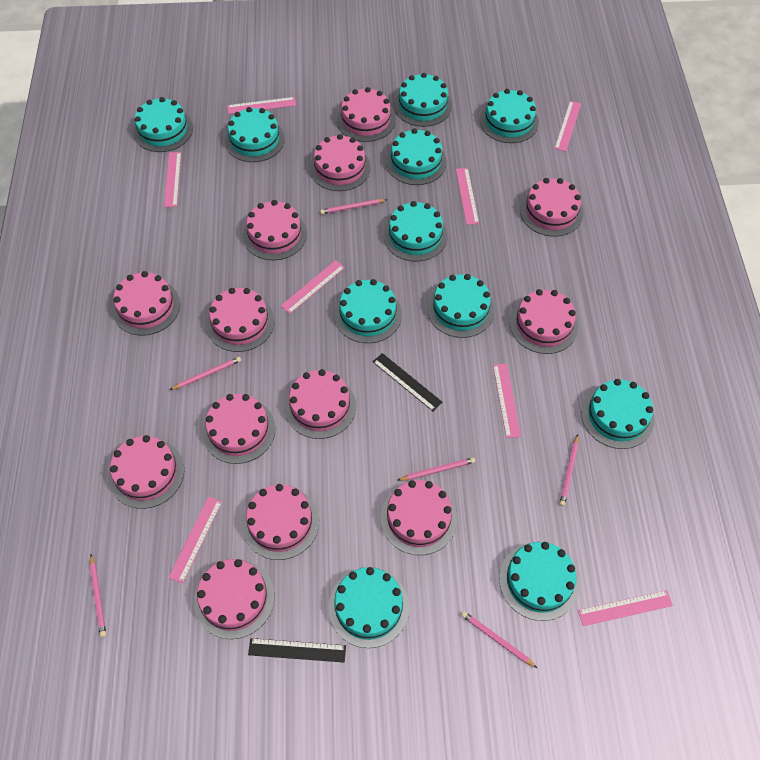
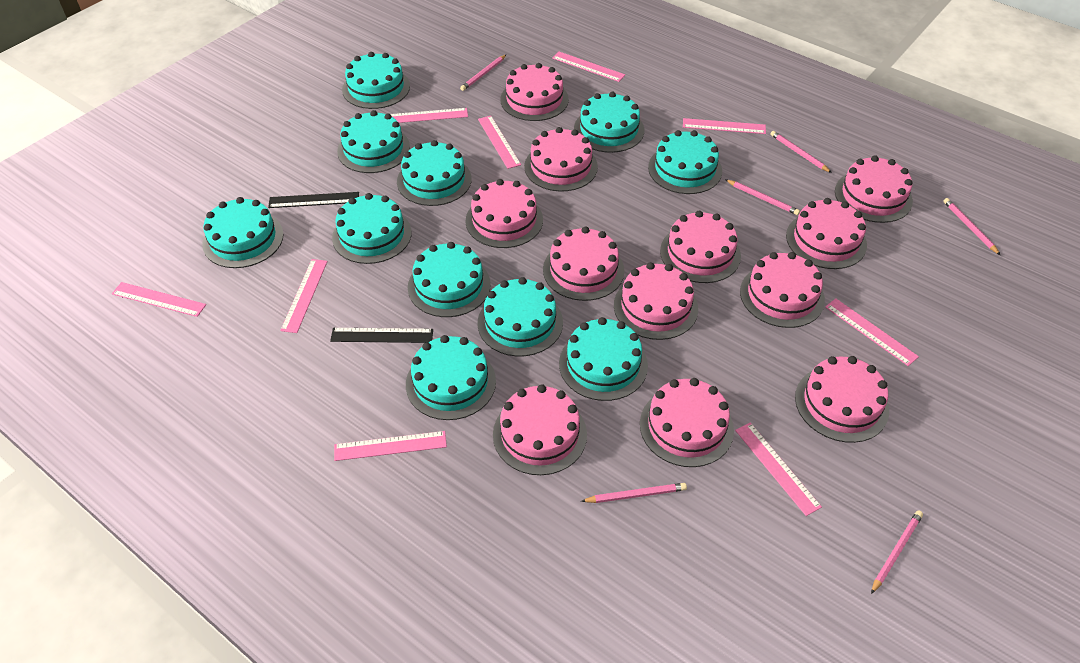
pink cake: 13 -> 12
pink ruler: 8 -> 9

